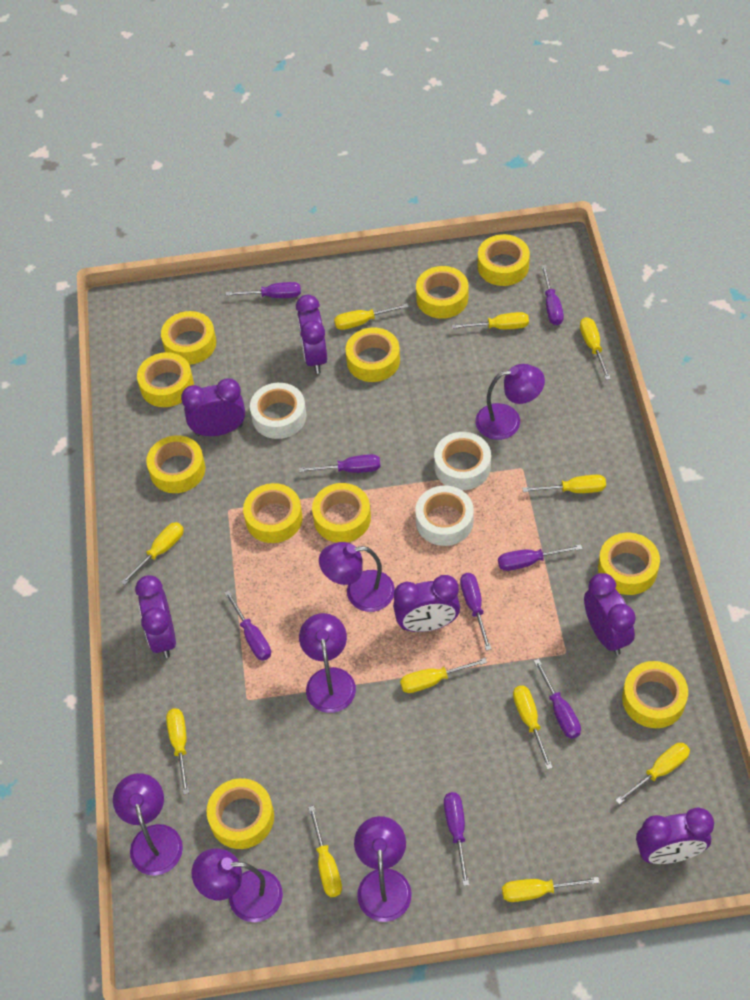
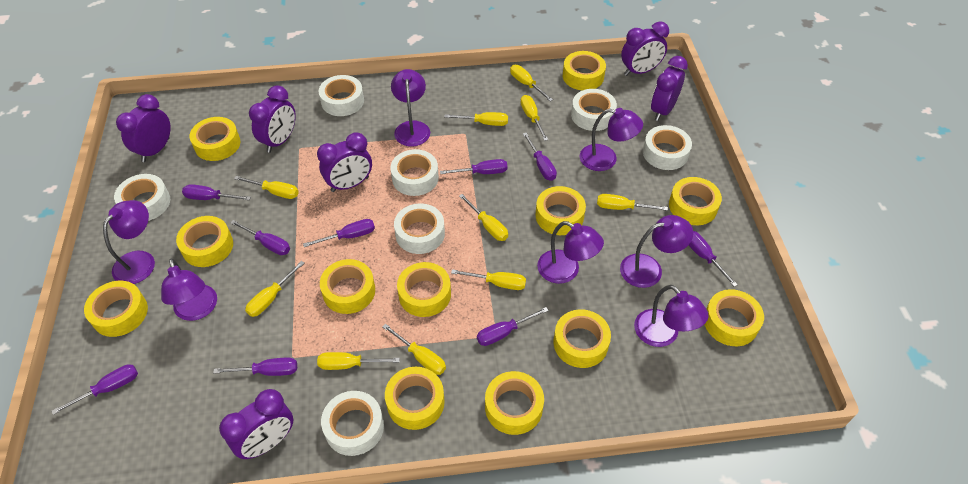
purple lamp: 6 -> 7
purple screwdriver: 8 -> 9
white tape: 3 -> 7
yellow screwdriver: 11 -> 10
yellow tape: 11 -> 12

